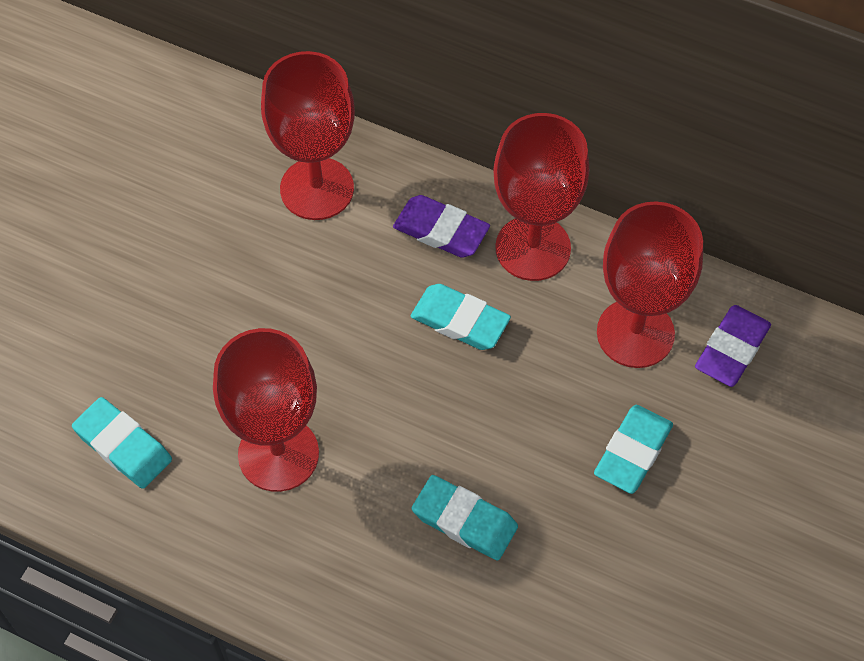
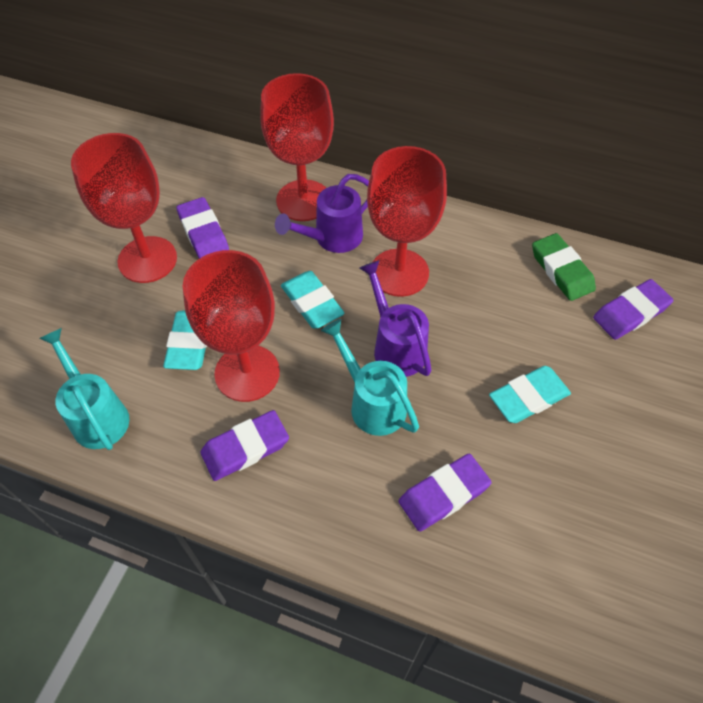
green eraser: 0 -> 1
purple eraser: 2 -> 4
purple watering can: 0 -> 2
turquoise eraser: 4 -> 3
turquoise watering can: 0 -> 2

